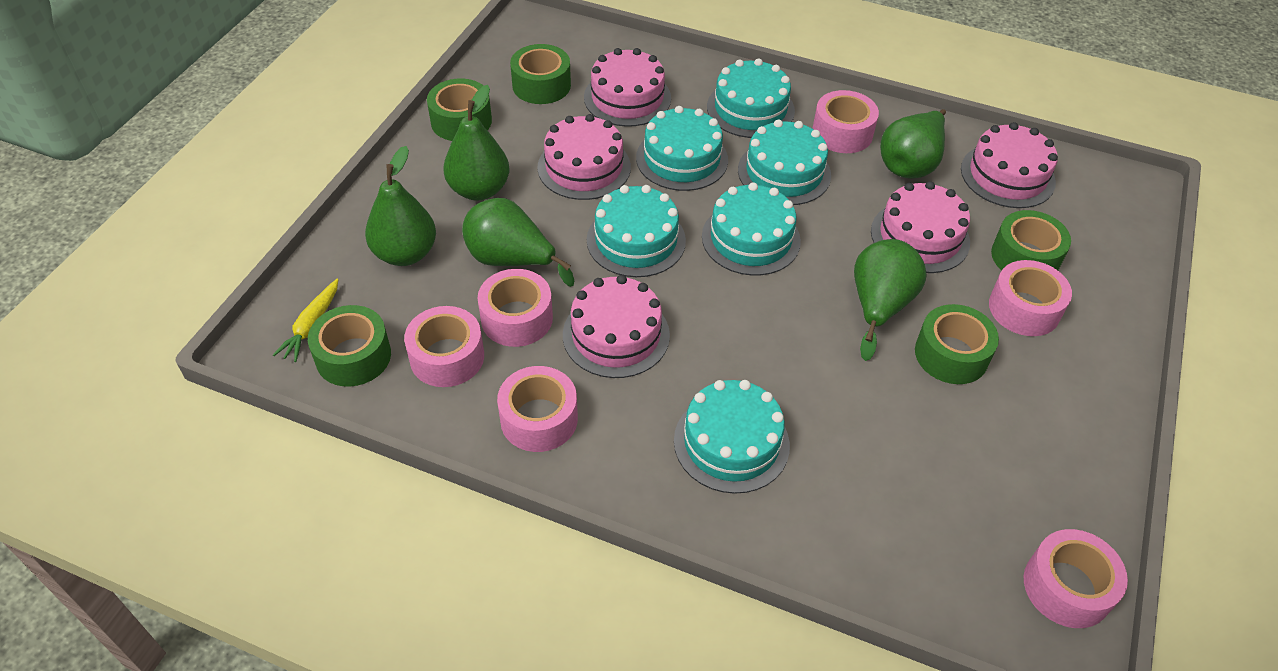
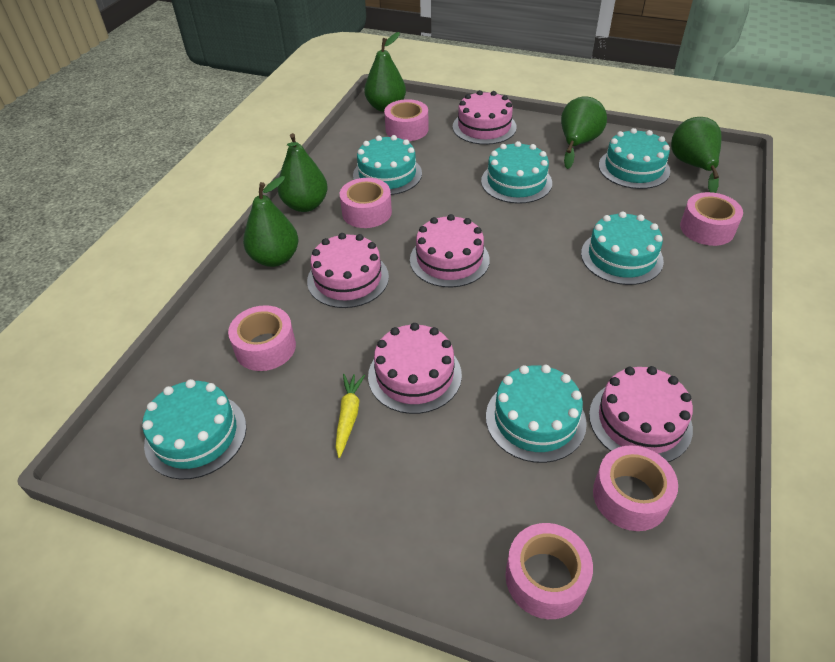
green tape: 5 -> 0

